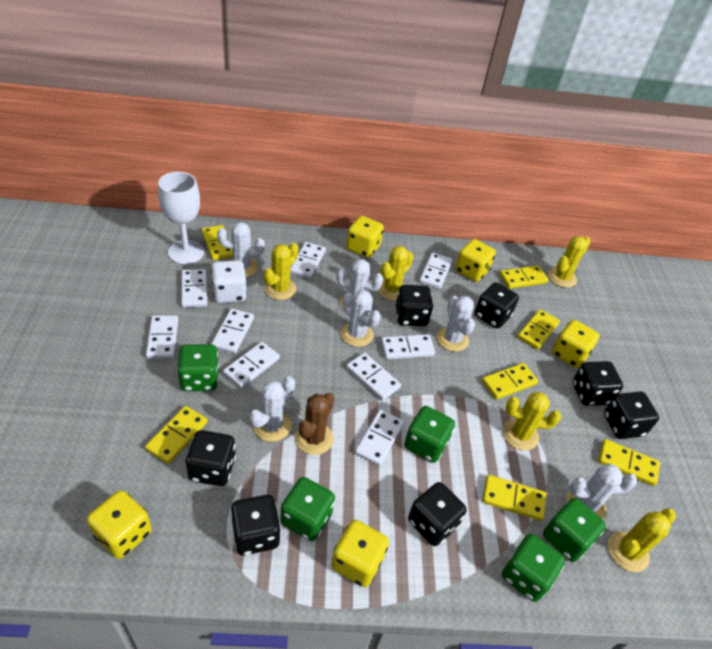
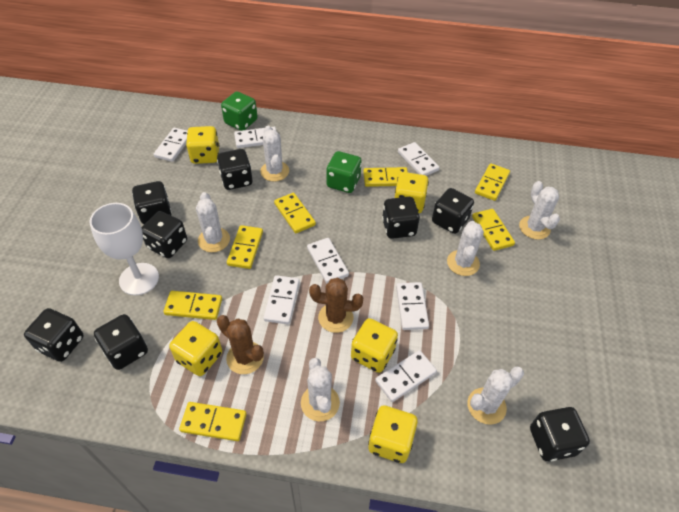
black dice: 7 -> 8
brown cactus: 1 -> 2
green dice: 5 -> 2
white dice: 1 -> 0
white domino: 9 -> 7
yellow cactus: 5 -> 0

